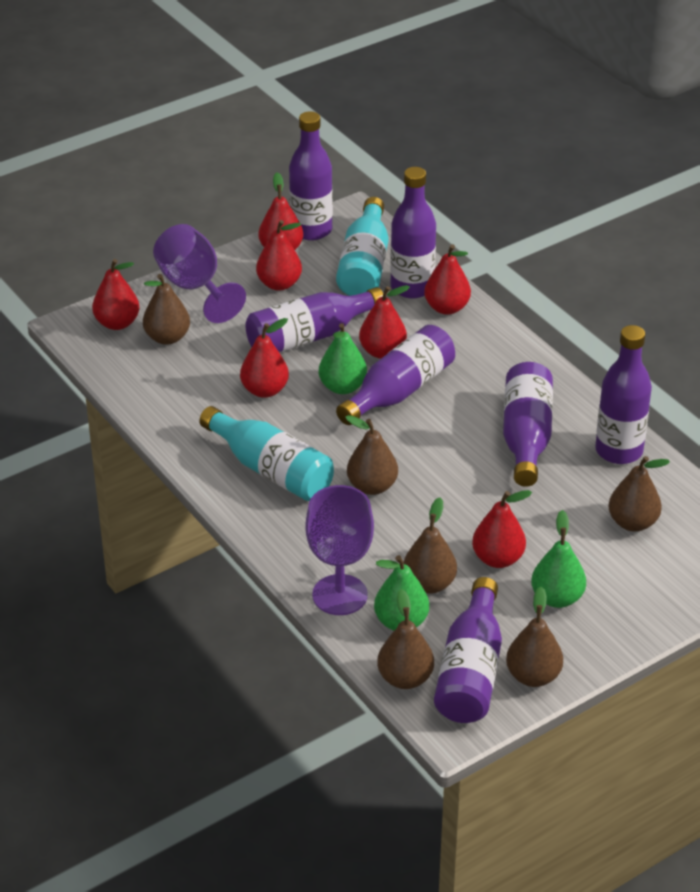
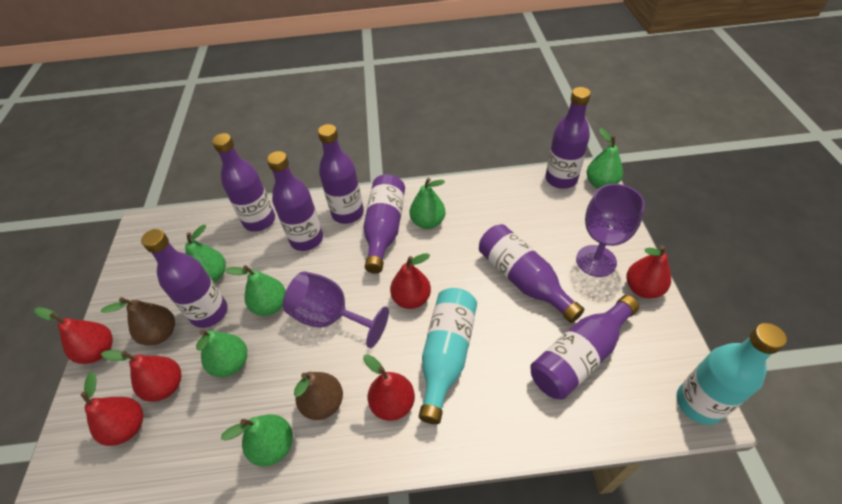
brown pear: 6 -> 2
green pear: 3 -> 6
purple bottle: 7 -> 8
red pear: 7 -> 6

